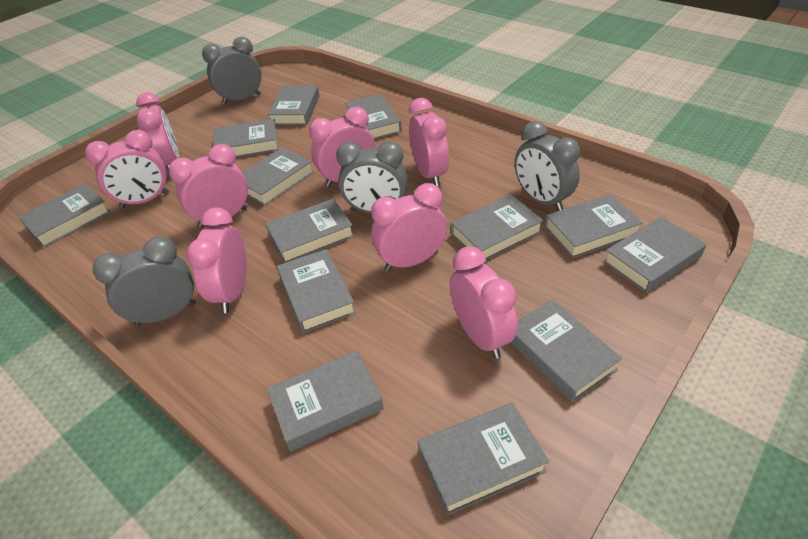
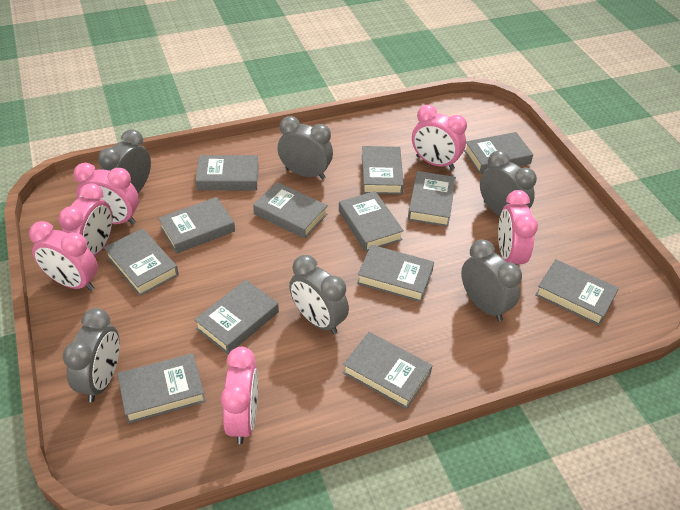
grey clock: 4 -> 6
pink clock: 8 -> 6

